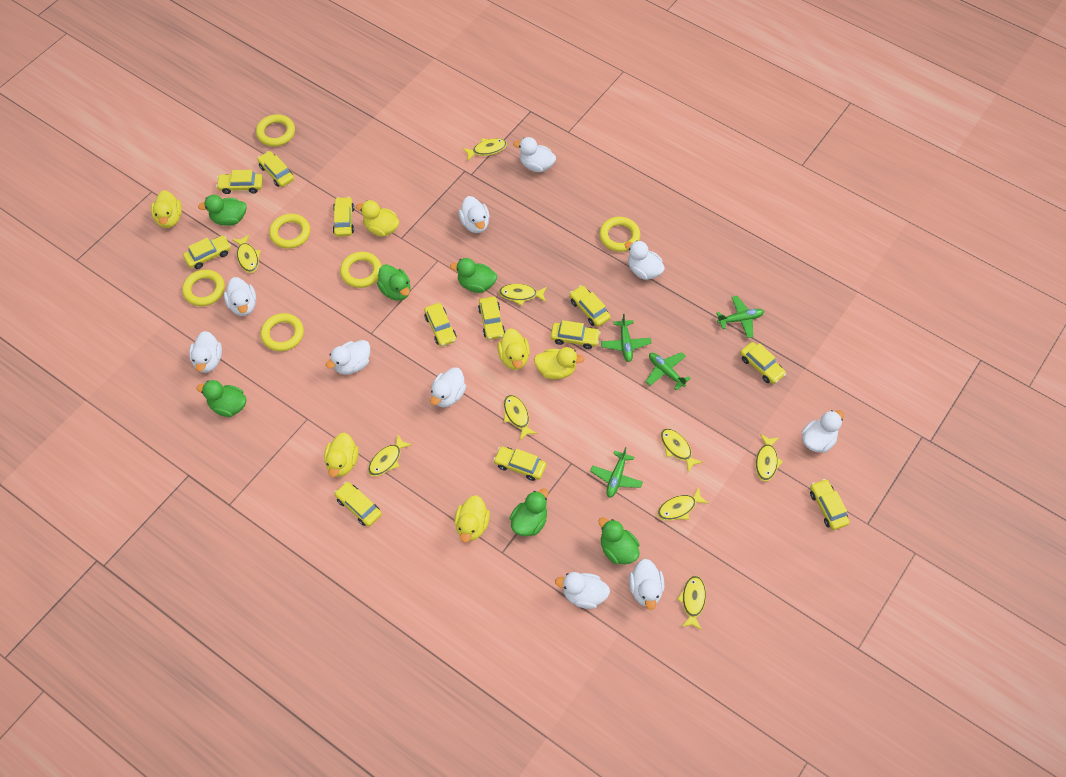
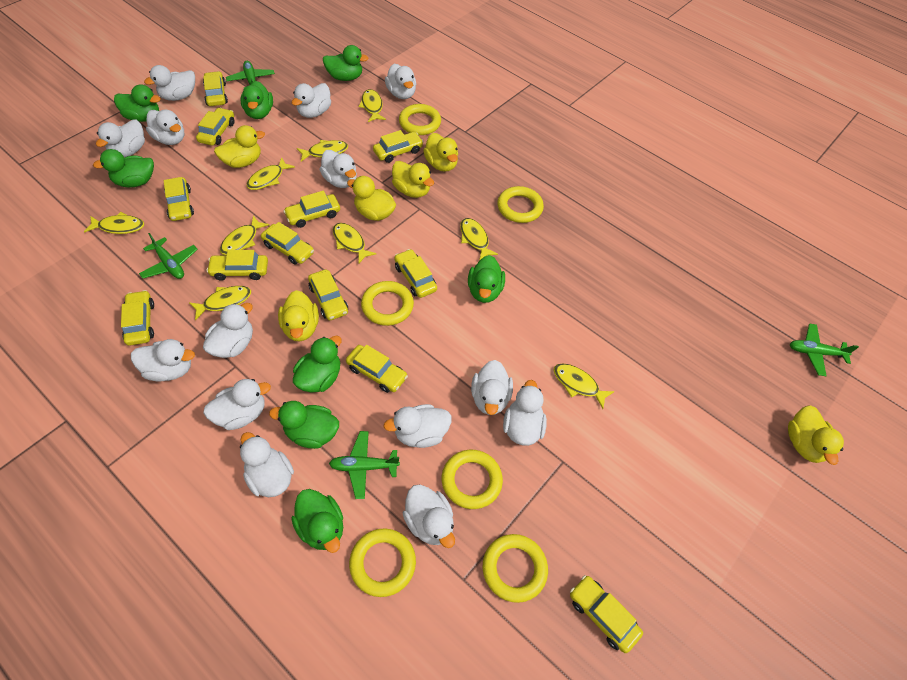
green duck: 6 -> 8
white duck: 10 -> 14

